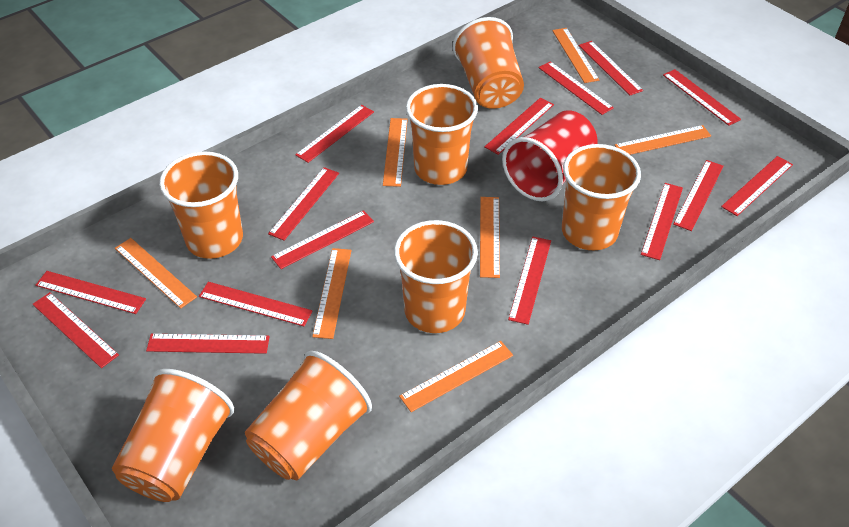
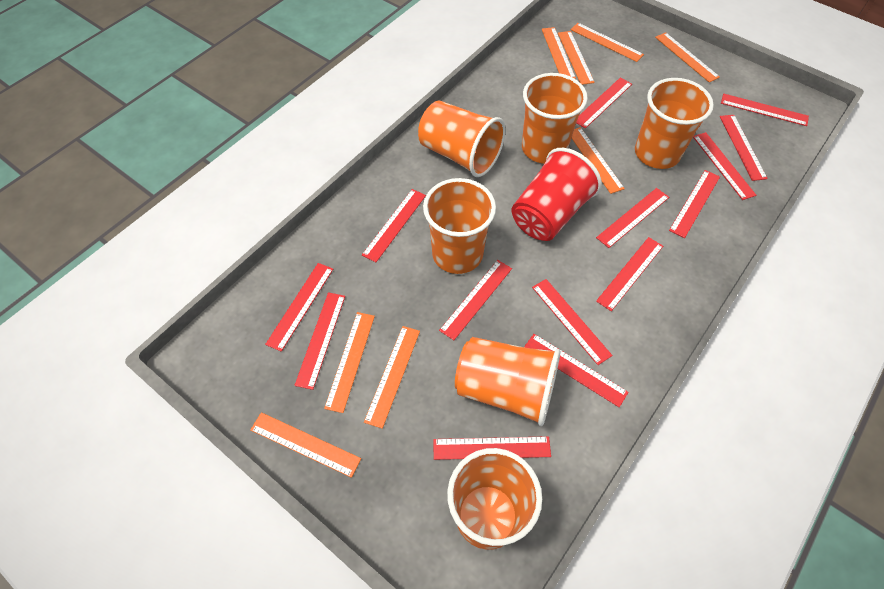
orange cup: 7 -> 6
orange ruler: 7 -> 8
red ruler: 15 -> 14

